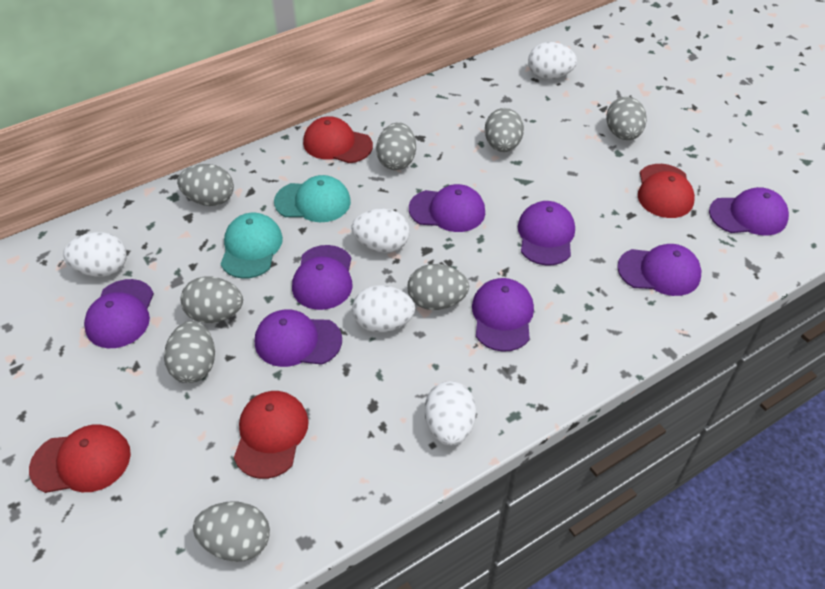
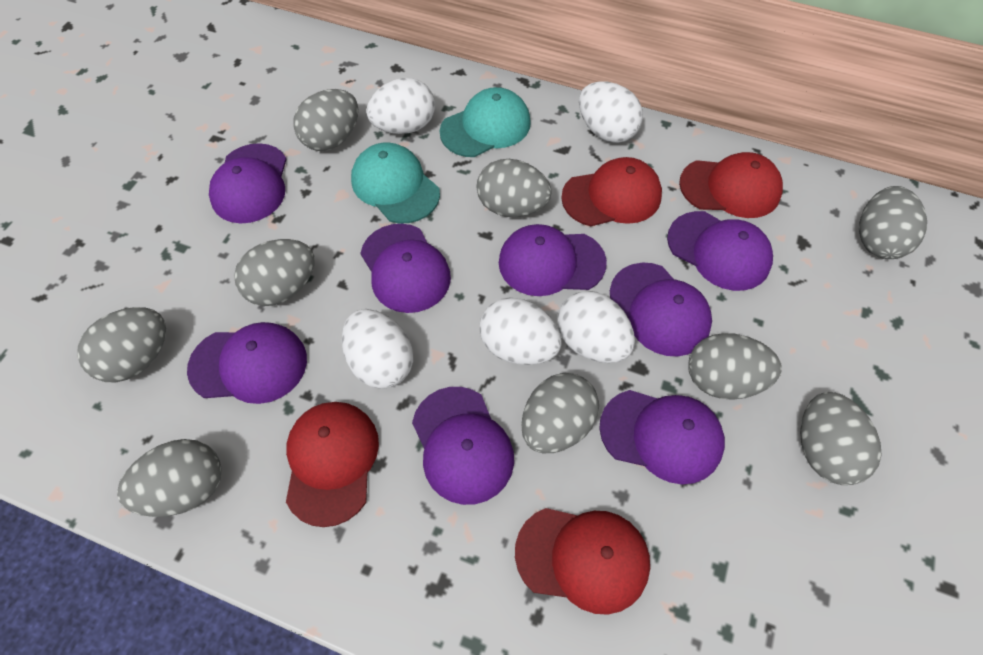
grey egg: 8 -> 9

